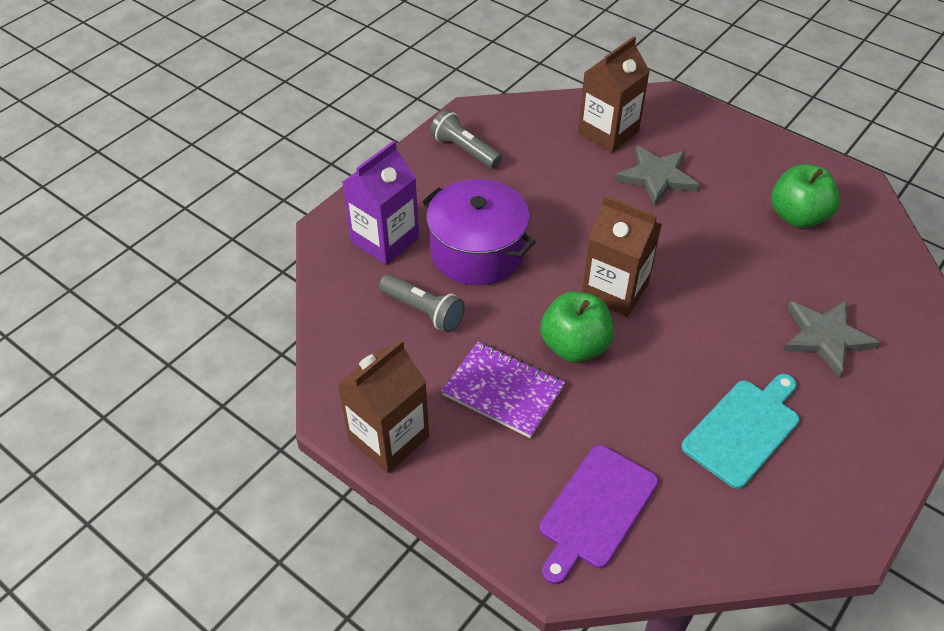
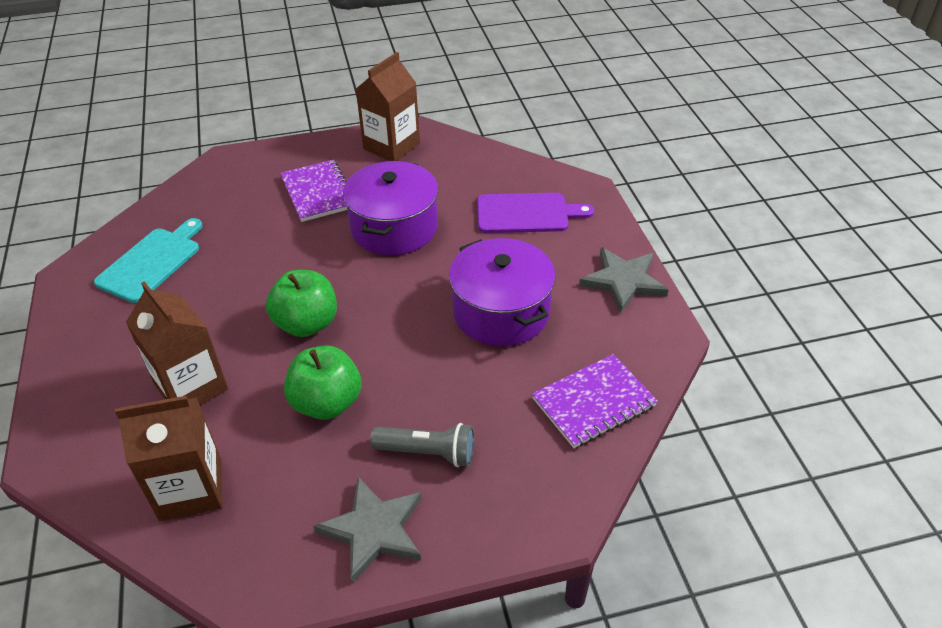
grey flashlight: 2 -> 1
purple carton: 1 -> 0
purple notebook: 1 -> 2
purple pot: 1 -> 2

